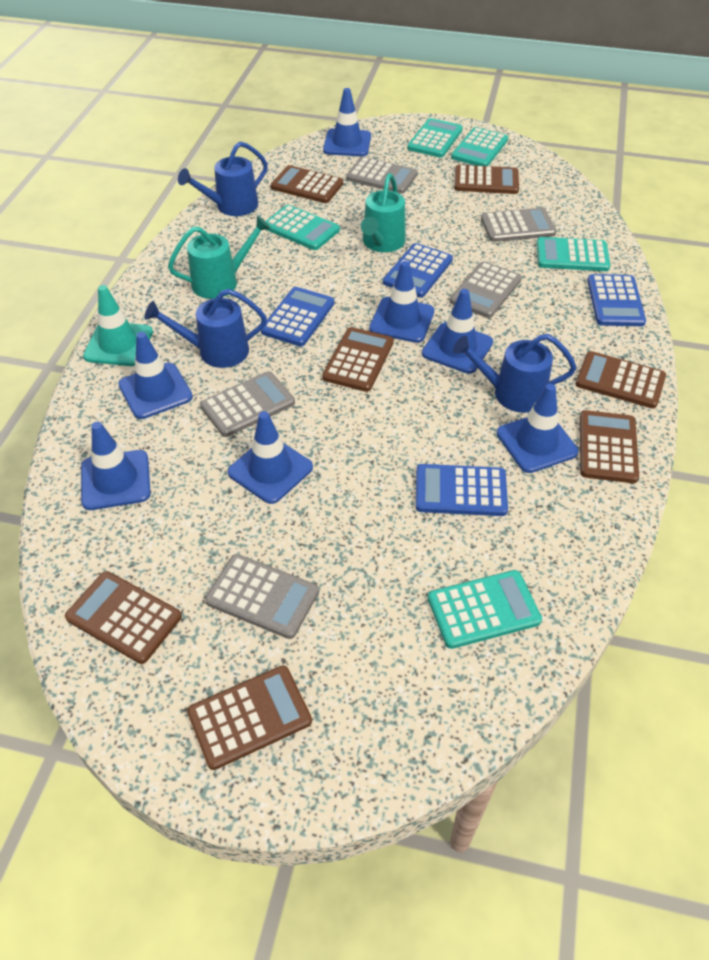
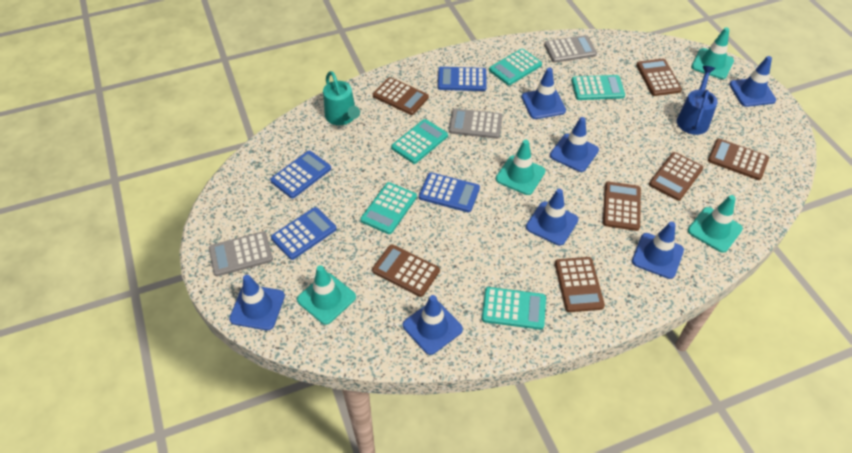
blue watering can: 3 -> 1
grey calculator: 5 -> 3
turquoise traffic cone: 1 -> 4
turquoise watering can: 2 -> 1

